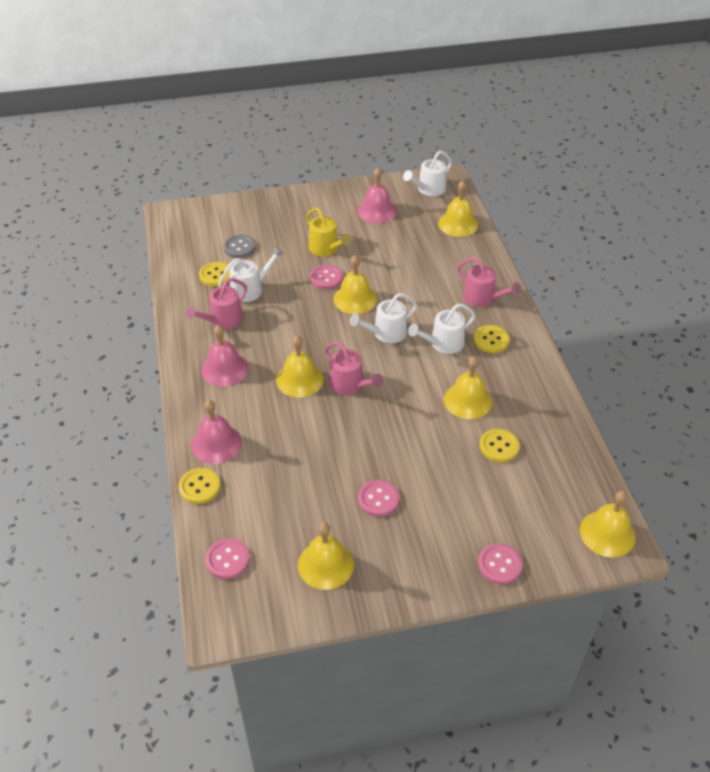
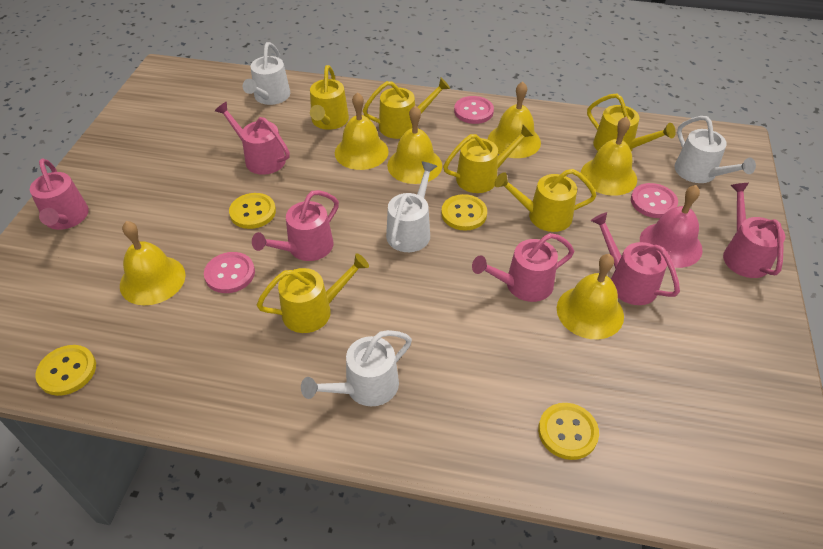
grey button: 1 -> 0
pink bell: 3 -> 1
pink button: 4 -> 3
pink watering can: 3 -> 6
yellow watering can: 1 -> 6

